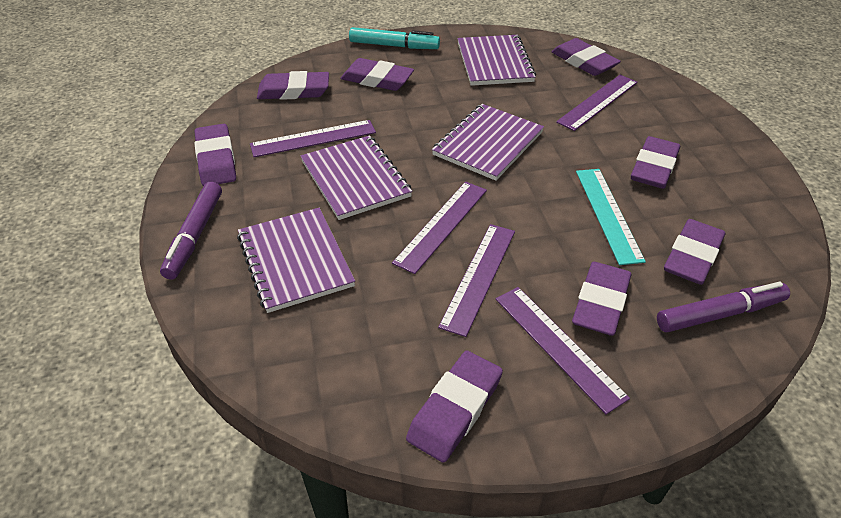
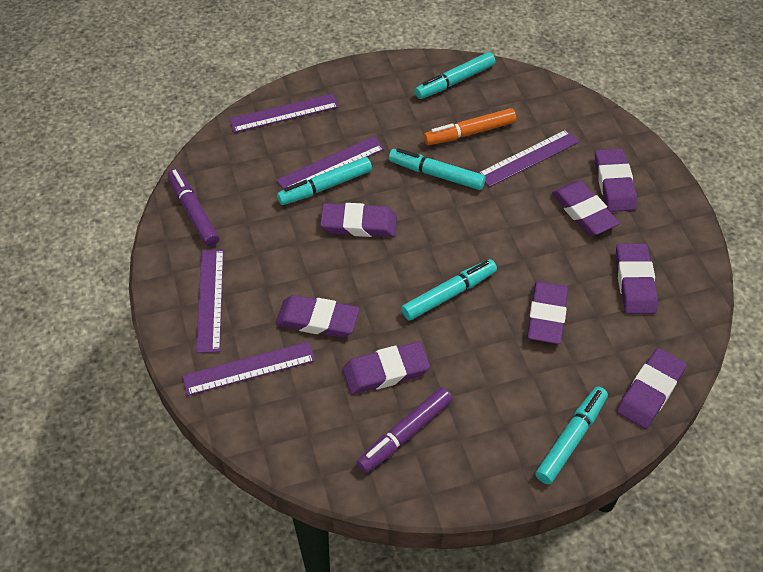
orange marker: 0 -> 1
purple notebook: 4 -> 0
turquoise marker: 1 -> 5
turquoise ruler: 1 -> 0

